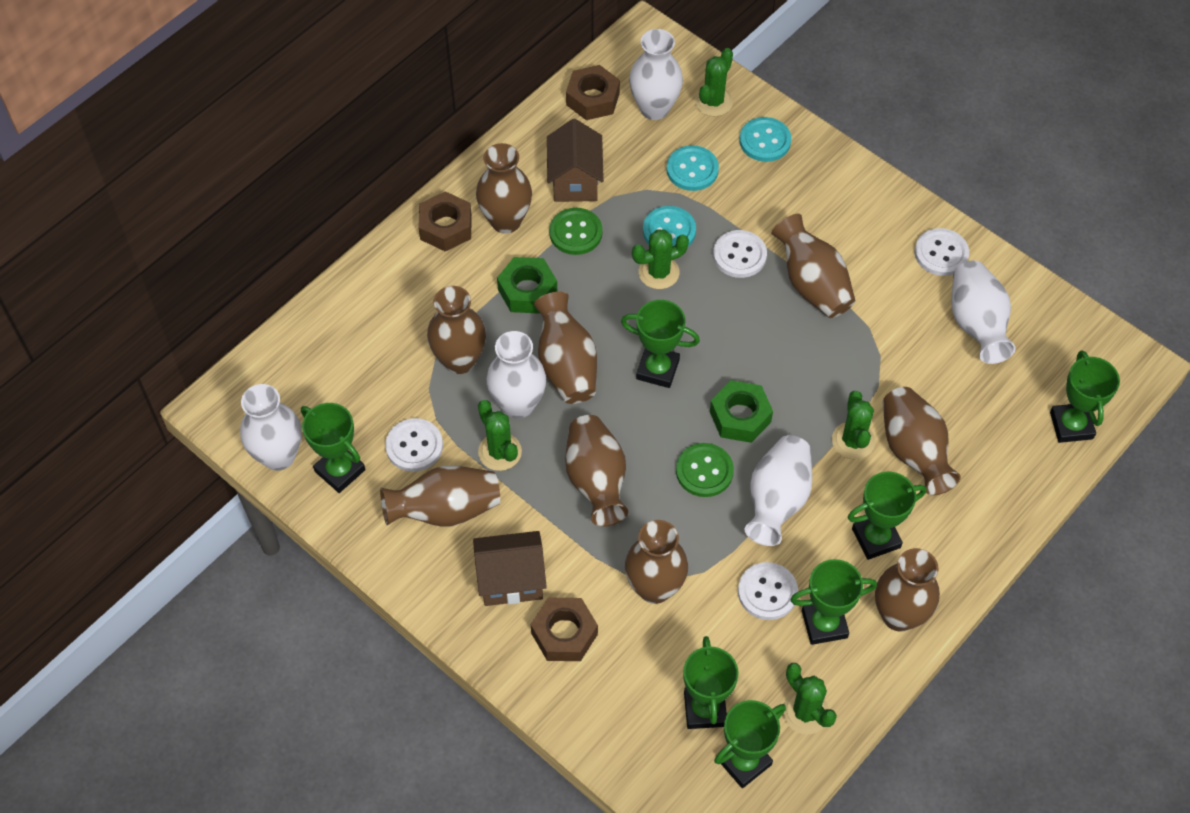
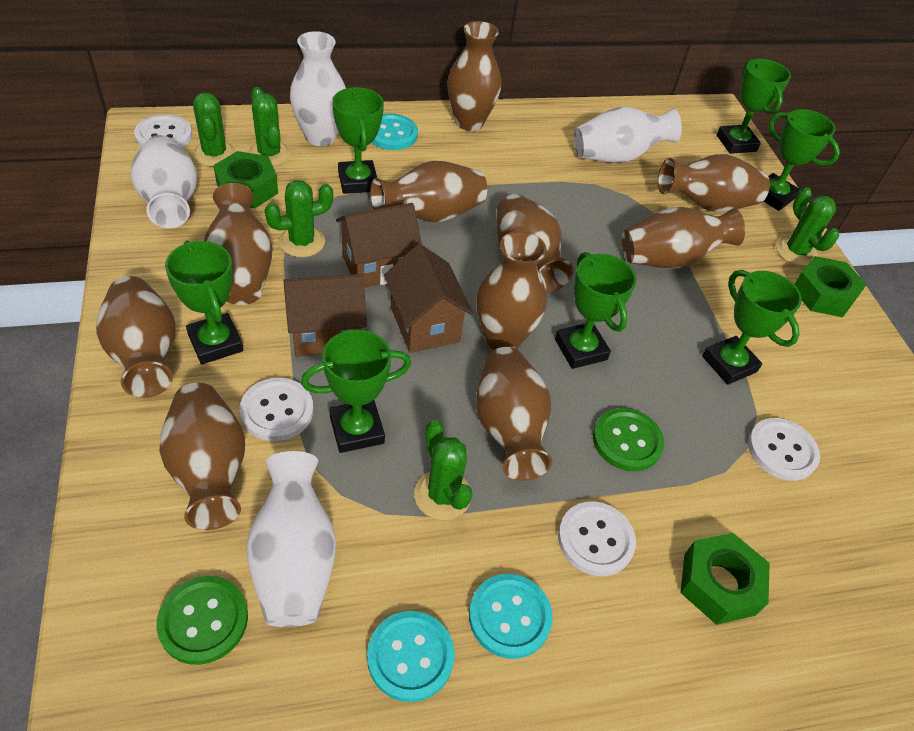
brown house: 2 -> 3
brown nut: 3 -> 0
brown vase: 9 -> 10
green nut: 2 -> 3
white vase: 5 -> 4

